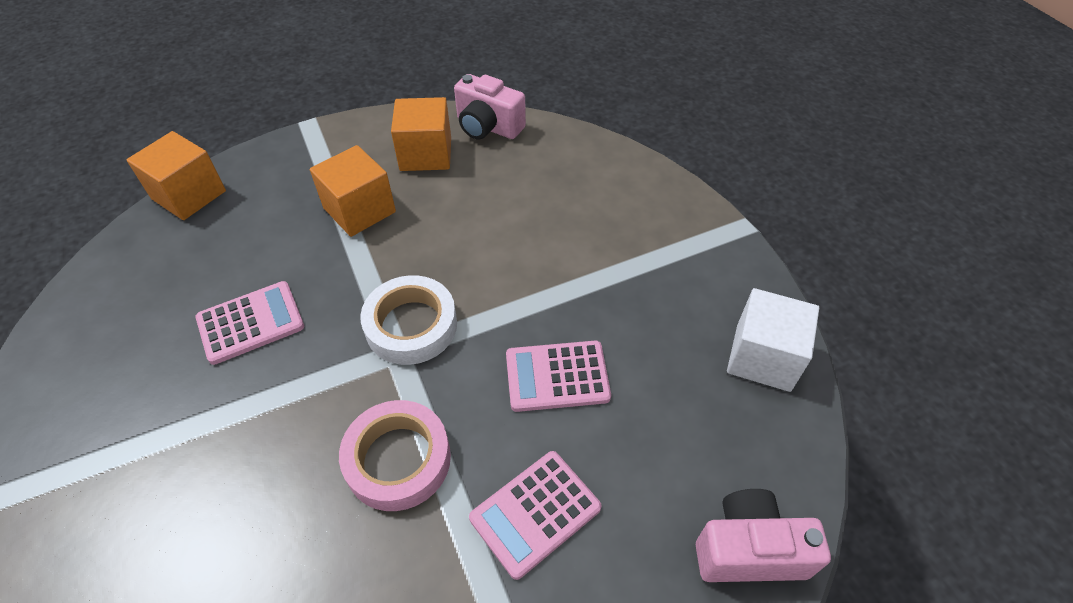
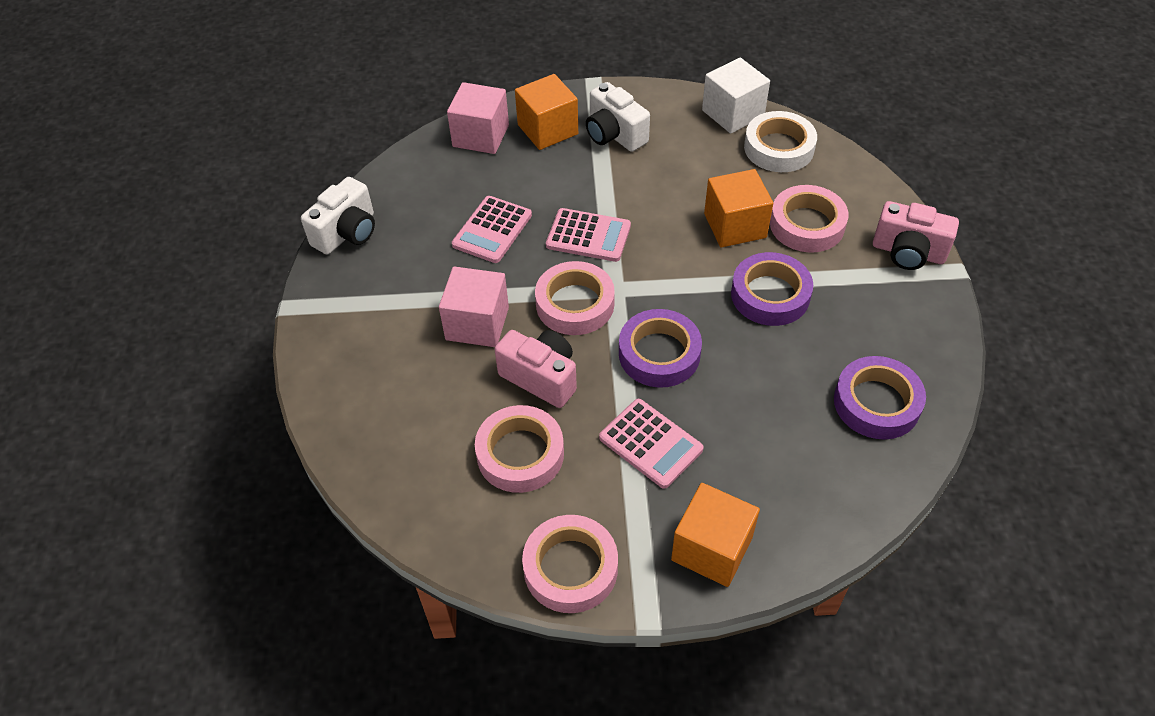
pink cube: 0 -> 2
pink tape: 1 -> 4
purple tape: 0 -> 3
white camera: 0 -> 2

